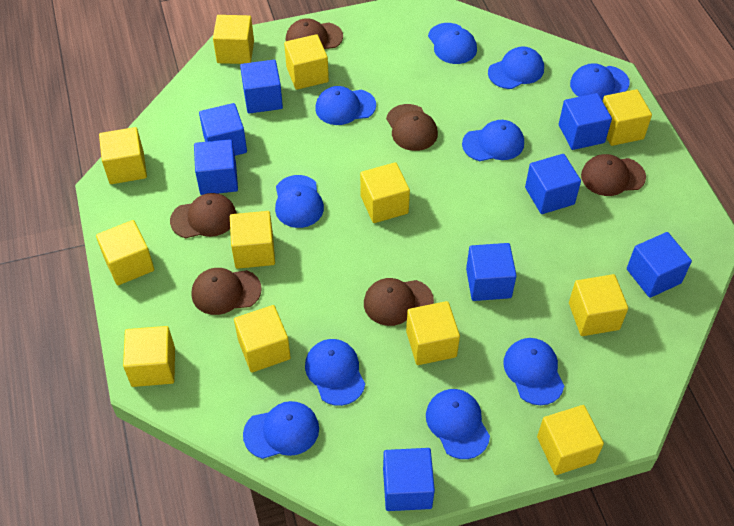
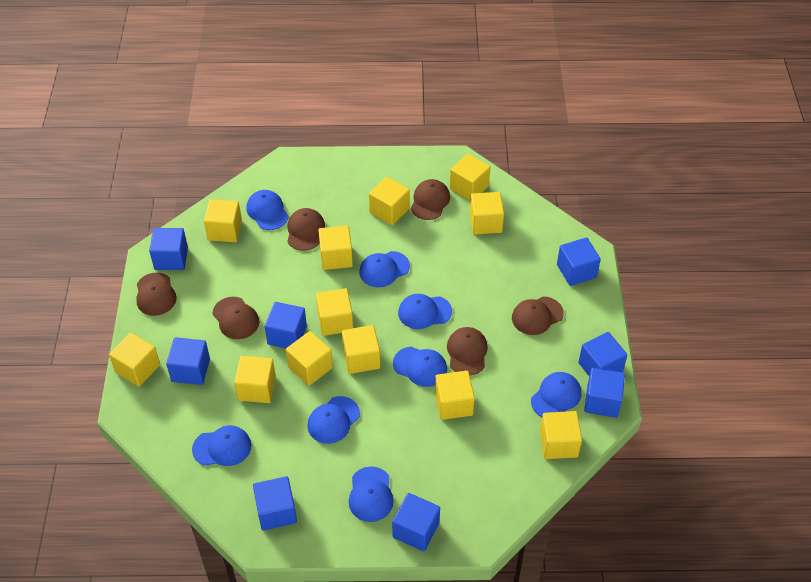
blue cap: 10 -> 8

